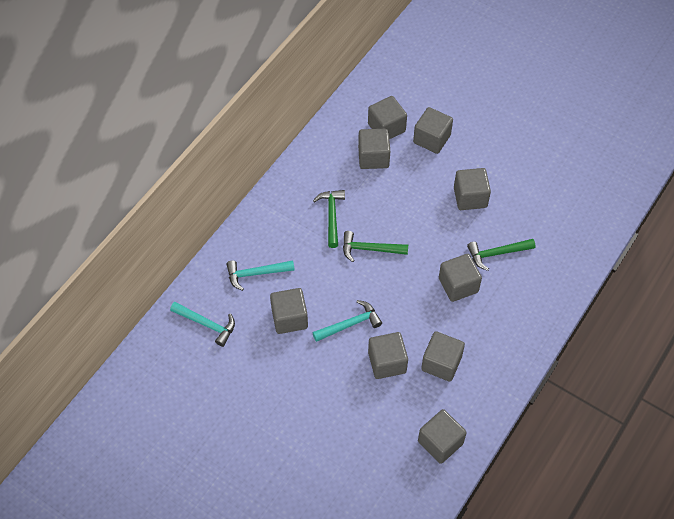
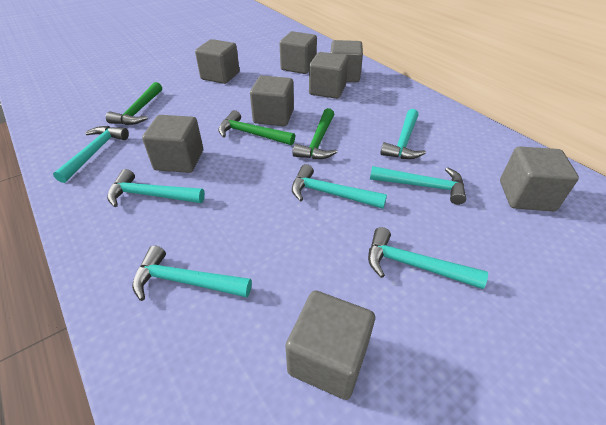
grey cube: 9 -> 8
turquoise hammer: 3 -> 7

